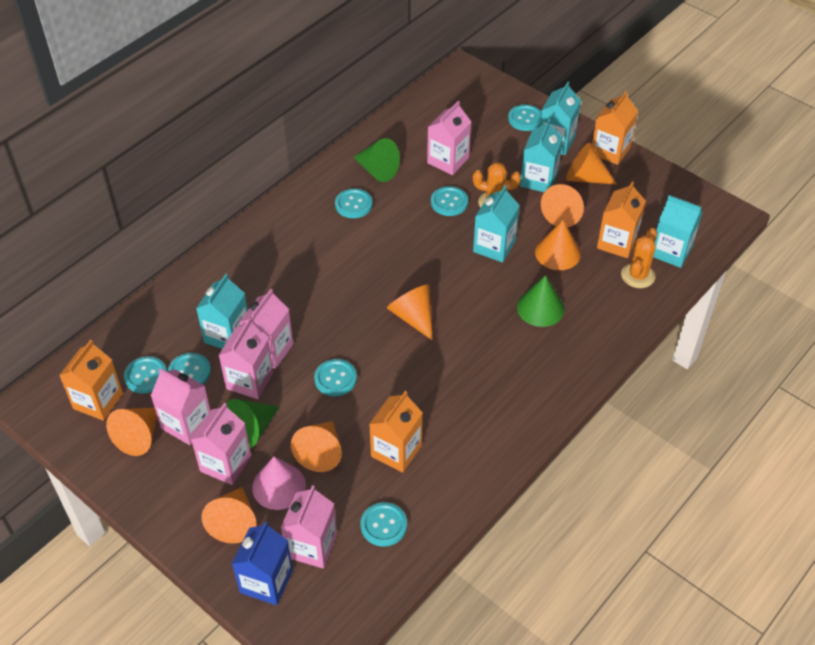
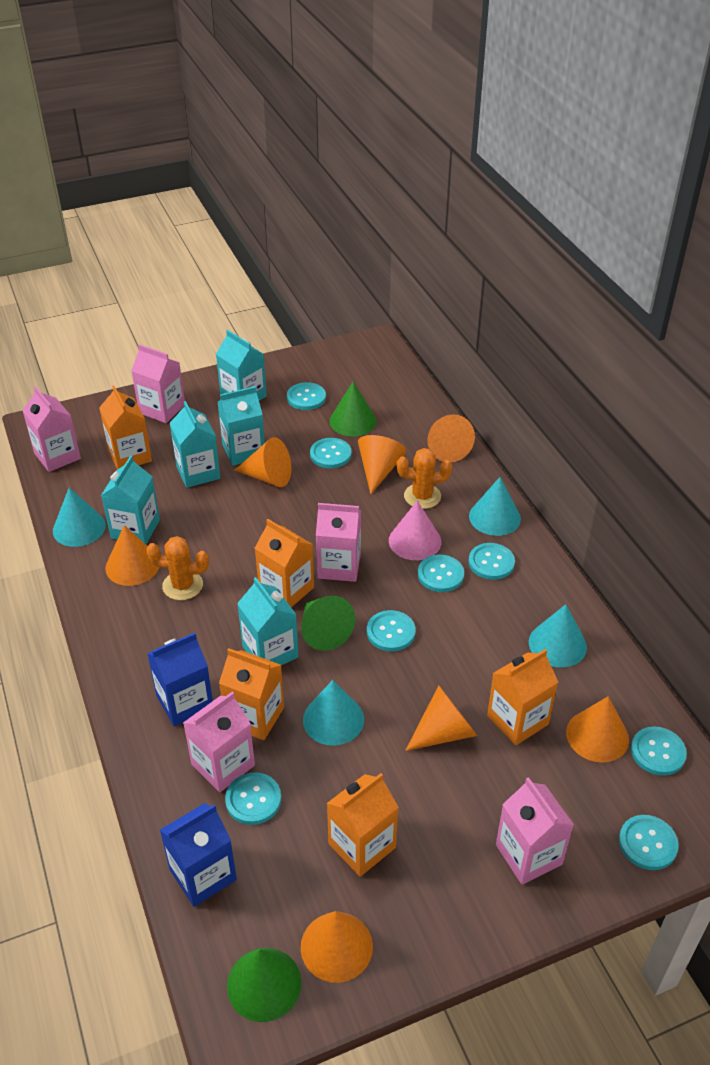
blue carton: 1 -> 2
orange carton: 4 -> 5
pink carton: 6 -> 5
turquoise button: 7 -> 8
turquoise cone: 0 -> 4

